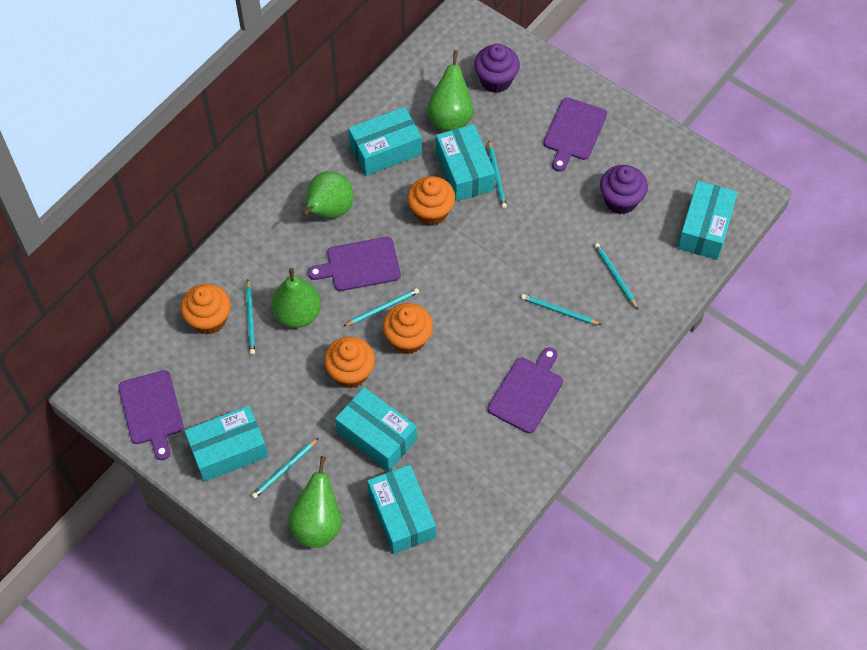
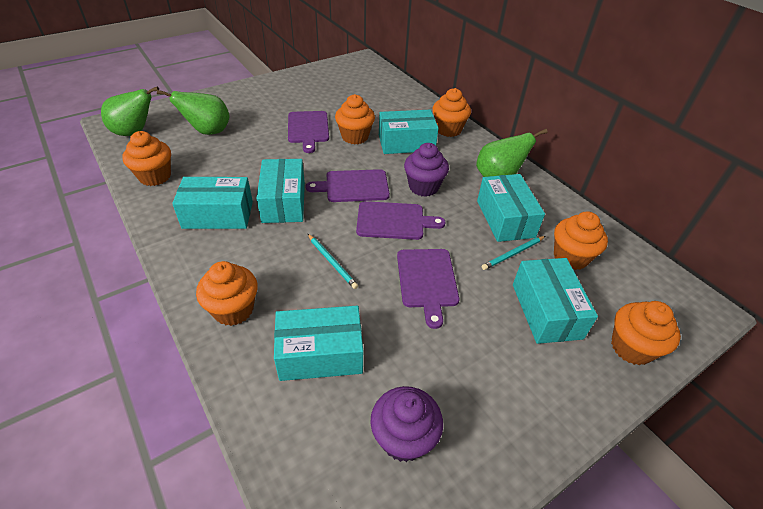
green pear: 4 -> 3
orange cupcake: 4 -> 6
turquoise pencil: 6 -> 2

